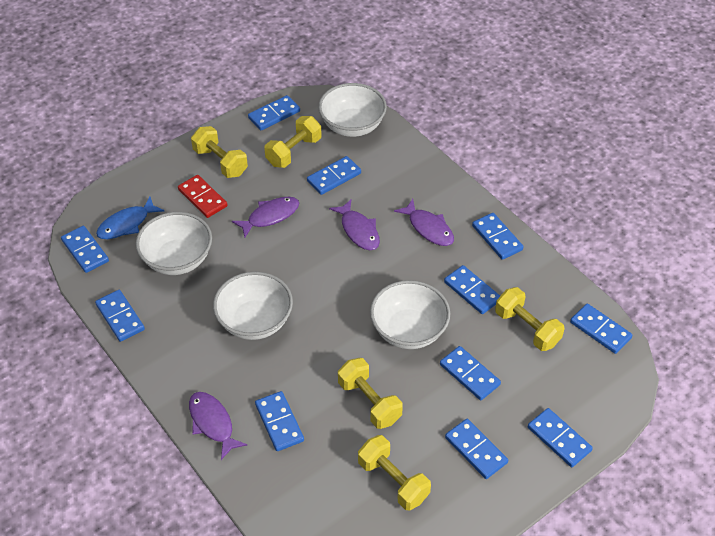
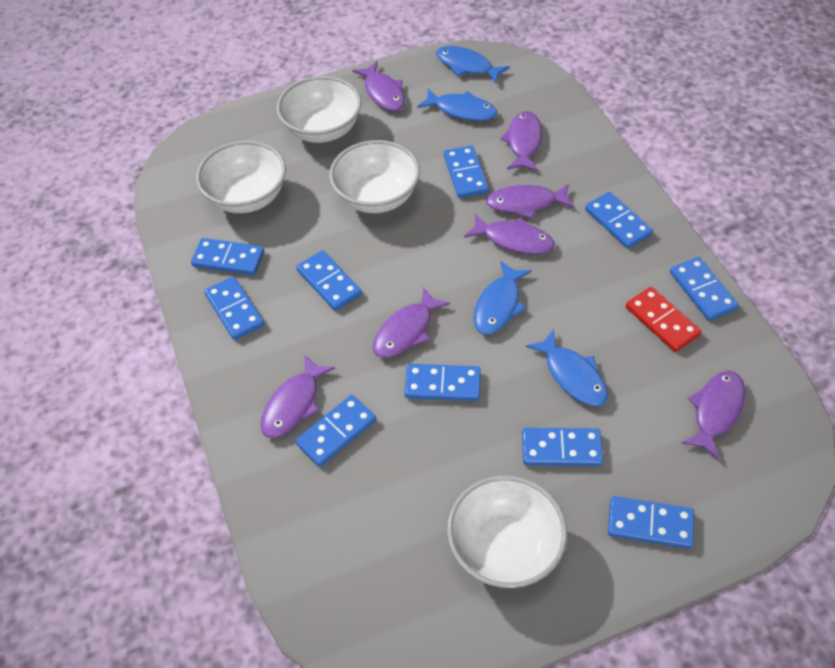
blue domino: 11 -> 10
blue fish: 1 -> 4
purple fish: 4 -> 7
yellow dumbbell: 5 -> 0

